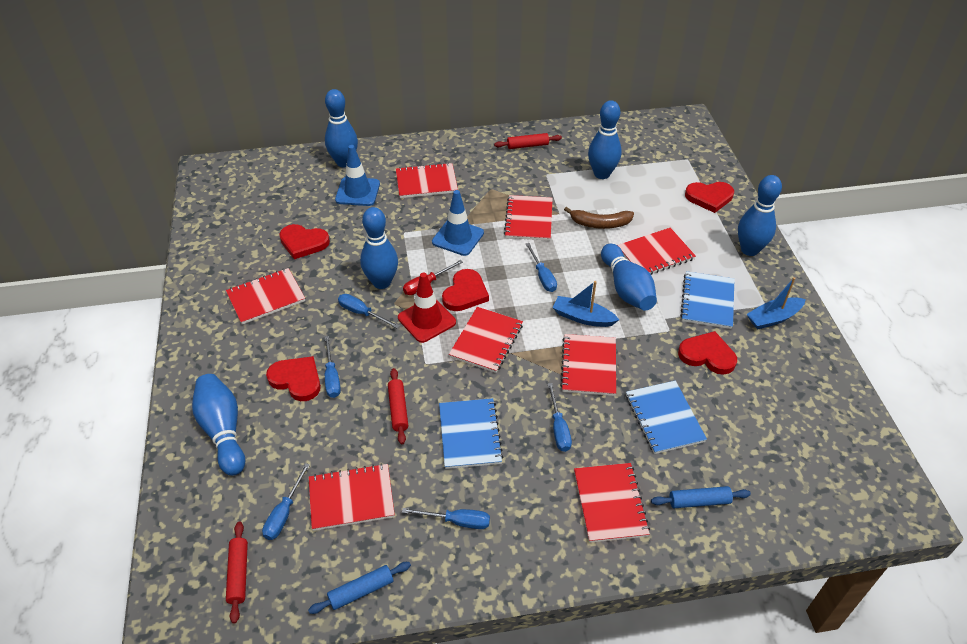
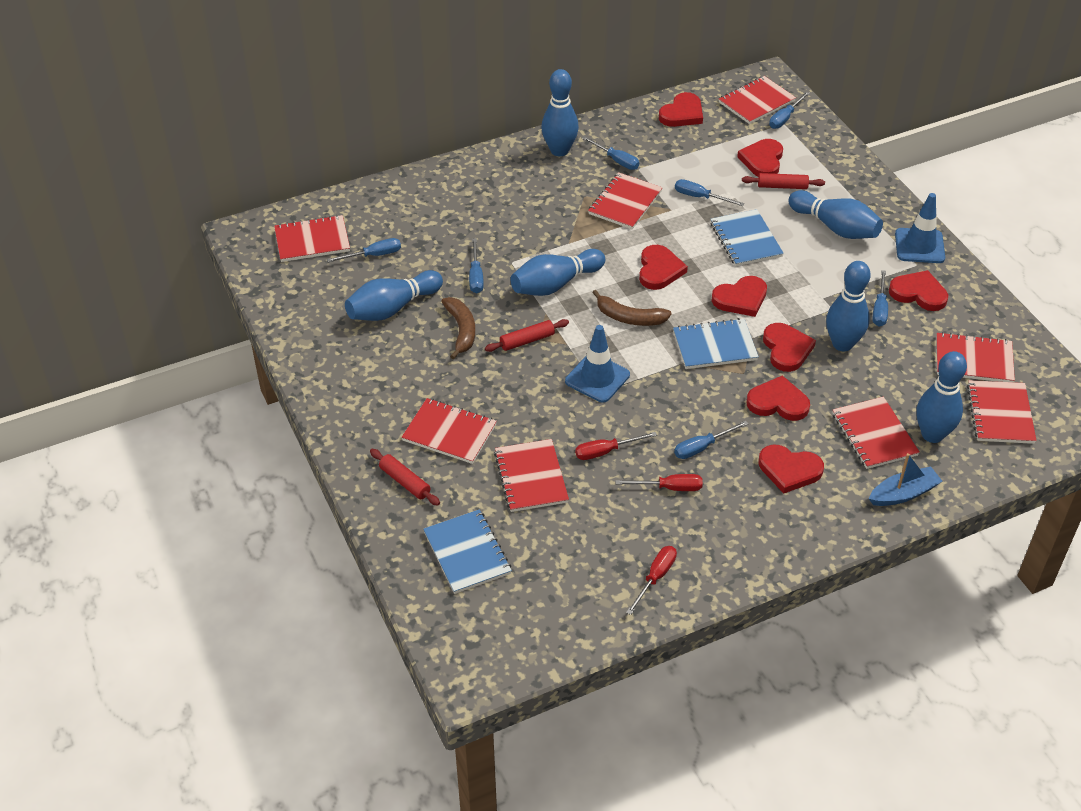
blue boat: 2 -> 1
blue rolling pin: 2 -> 0
blue screwdriver: 6 -> 7
brown banana: 1 -> 2
red heart: 5 -> 8
red screwdriver: 1 -> 3
red traffic cone: 1 -> 0

